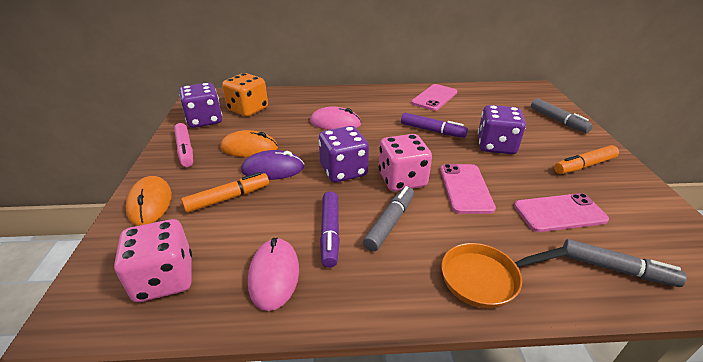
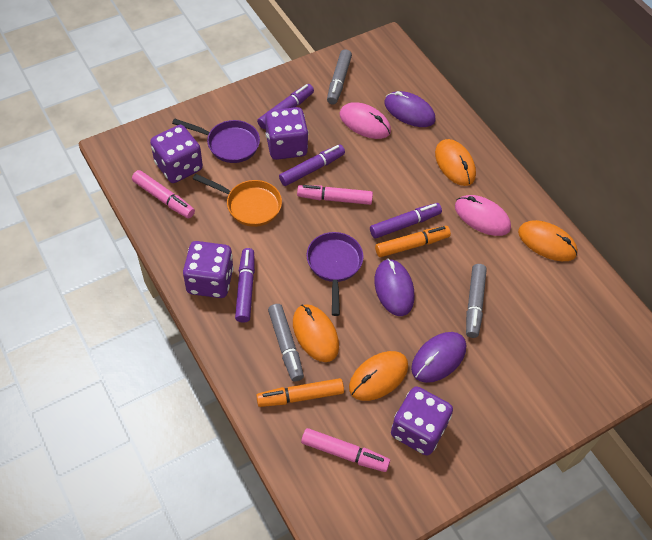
orange dice: 1 -> 0
orange mouse: 2 -> 4
pink dice: 2 -> 0
pink marker: 1 -> 3
pink phone: 3 -> 0
purple dice: 3 -> 4
purple marker: 2 -> 4
purple mouse: 1 -> 3
purple pan: 0 -> 2

